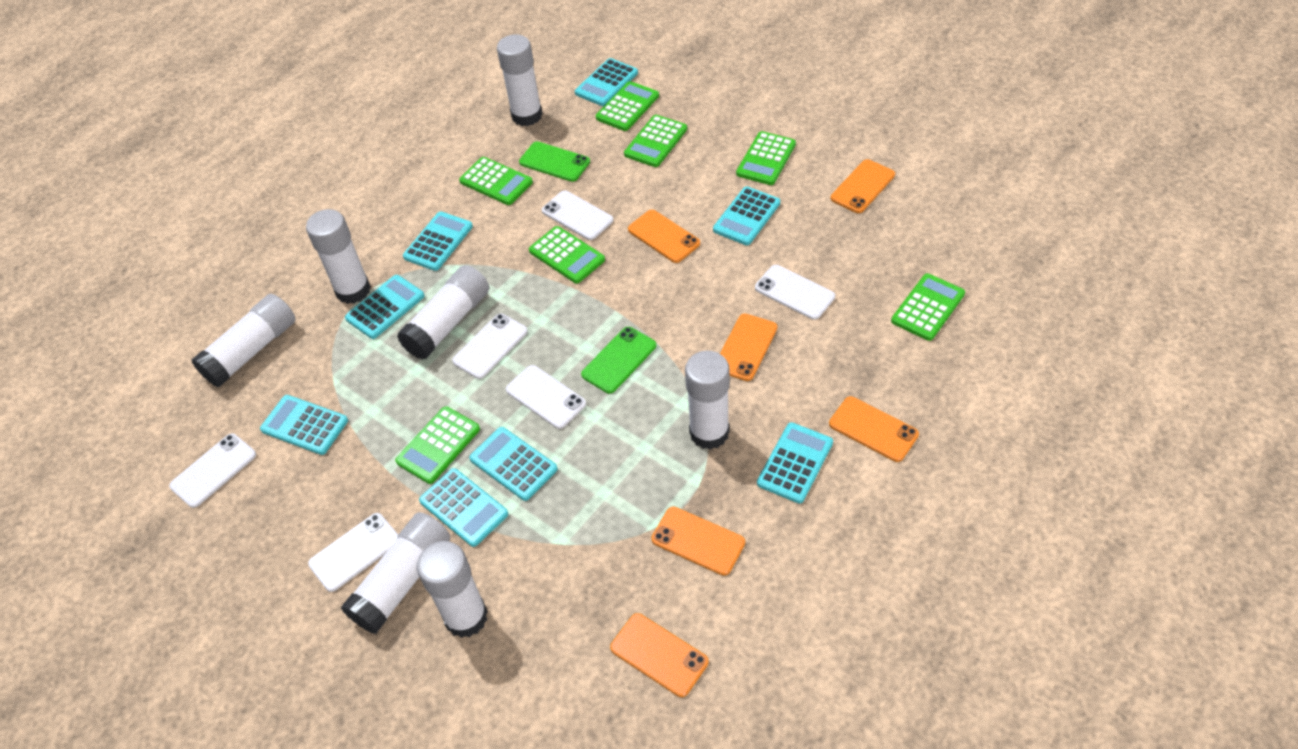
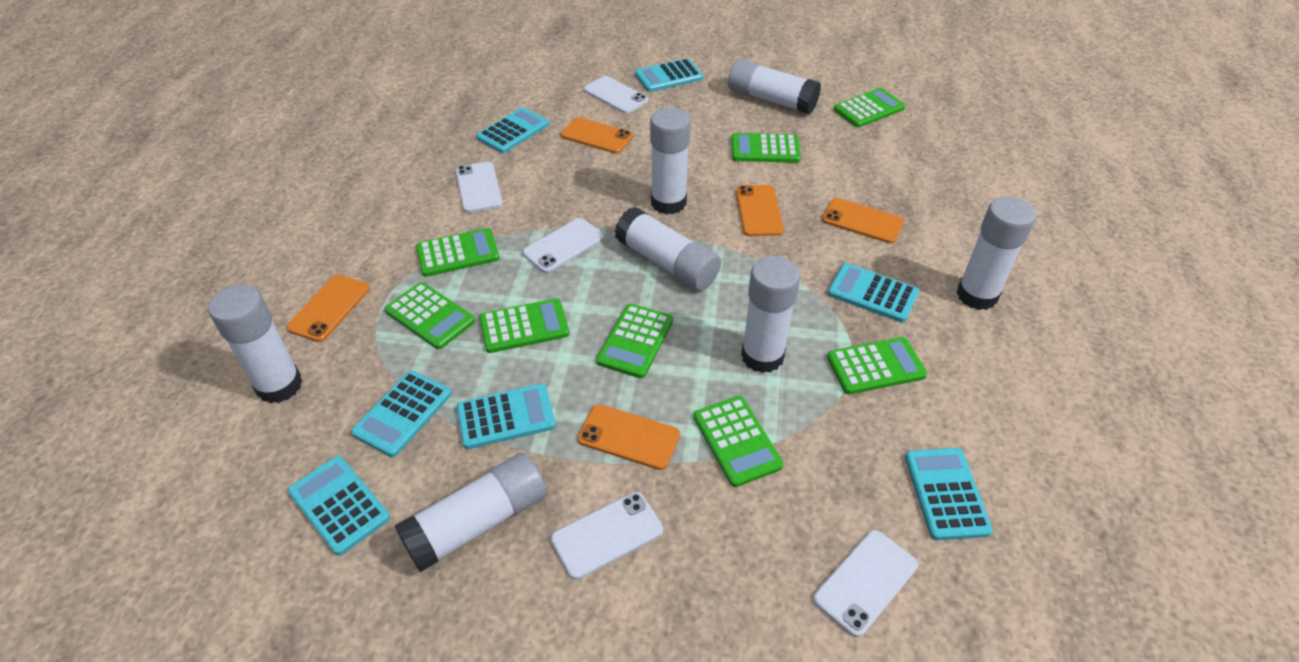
green calculator: 7 -> 8
green phone: 2 -> 0
orange phone: 6 -> 5
turquoise calculator: 8 -> 7
white phone: 6 -> 5

